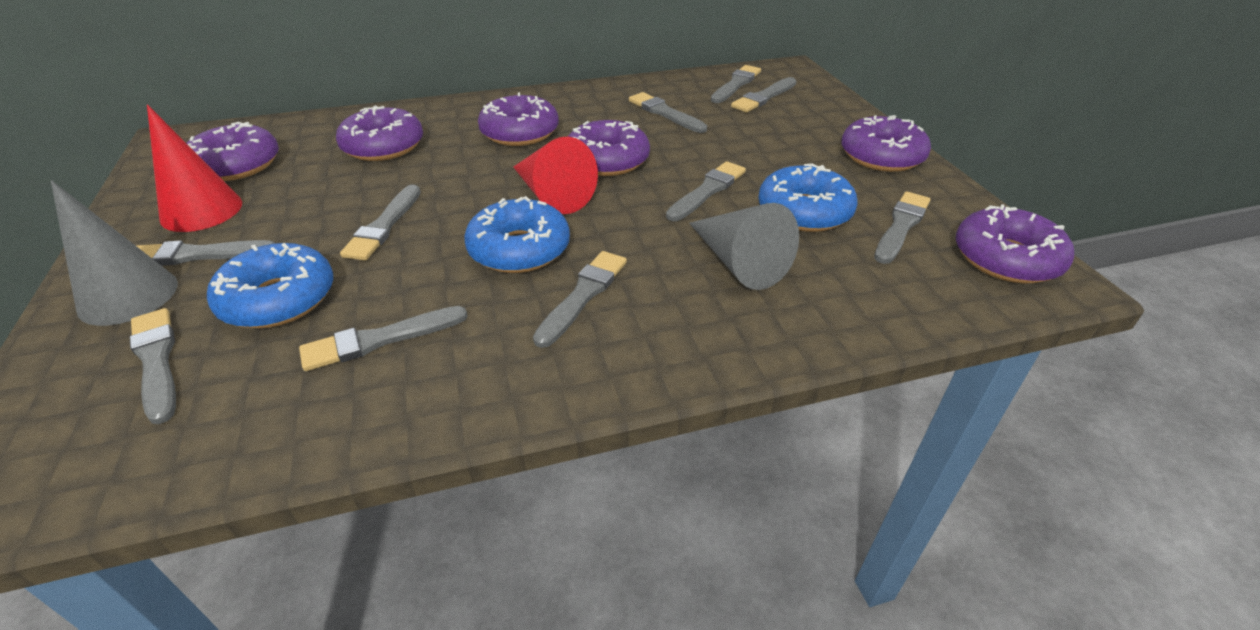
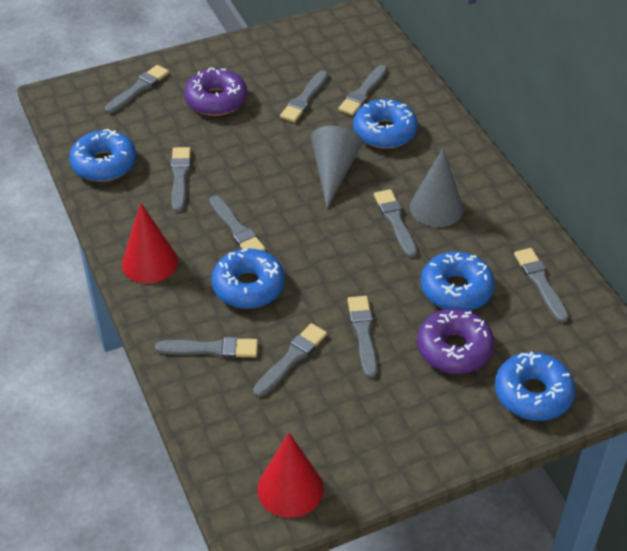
blue donut: 3 -> 5
purple donut: 6 -> 2

